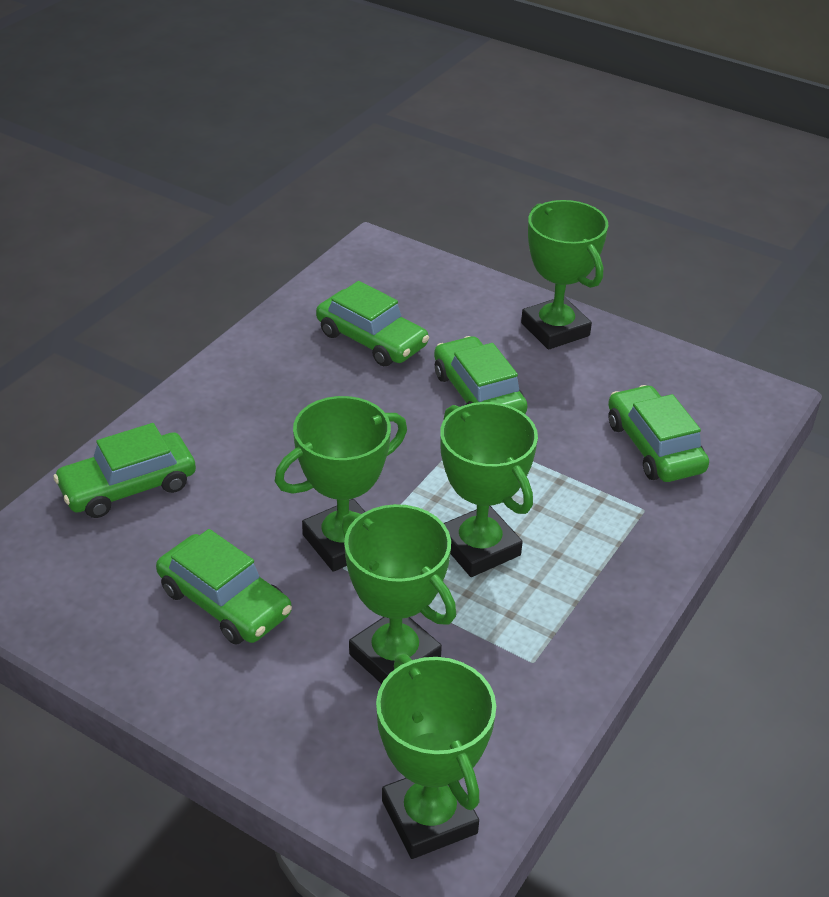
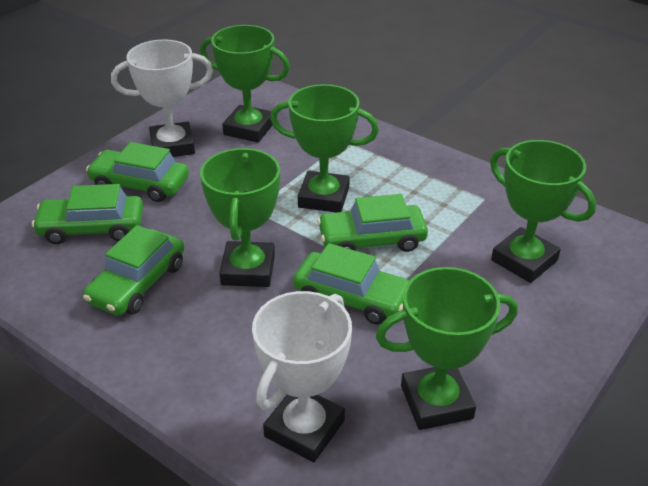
white trophy: 0 -> 2

